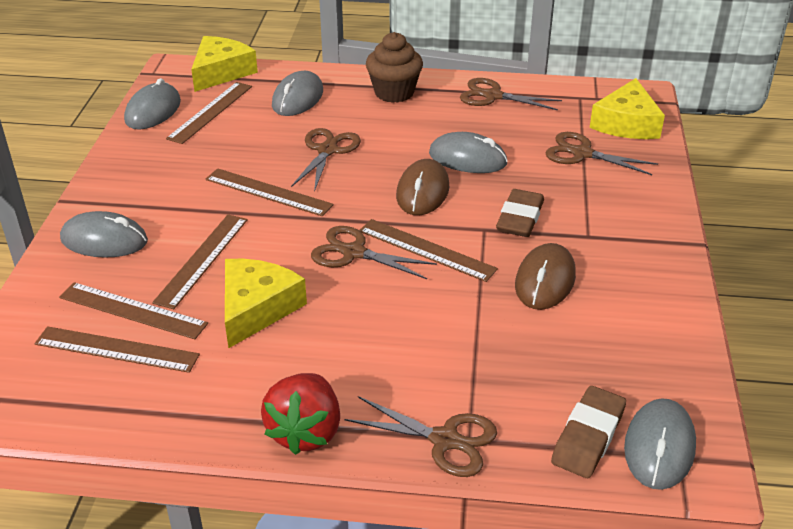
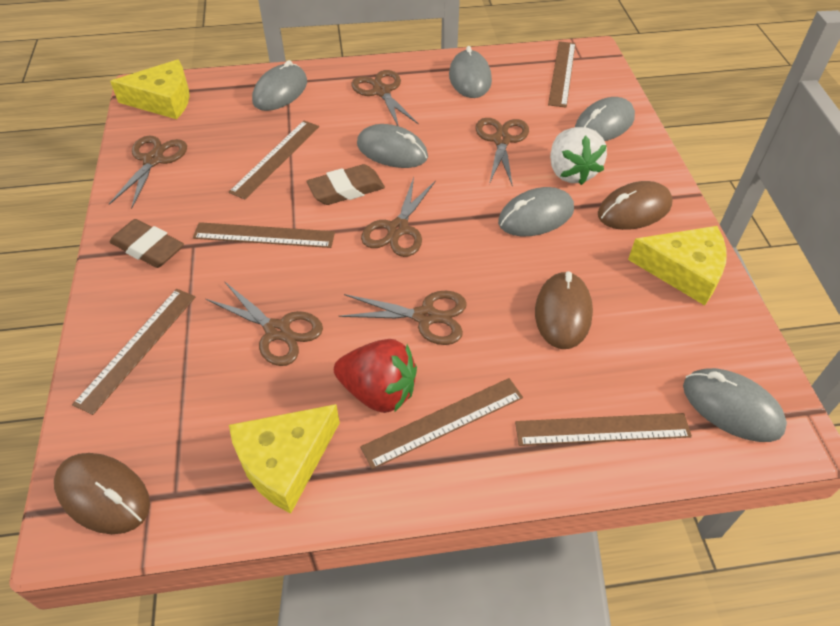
brown cupcake: 1 -> 0
brown mouse: 2 -> 3
brown scissors: 5 -> 6
grey mouse: 5 -> 6
white strawberry: 0 -> 1

